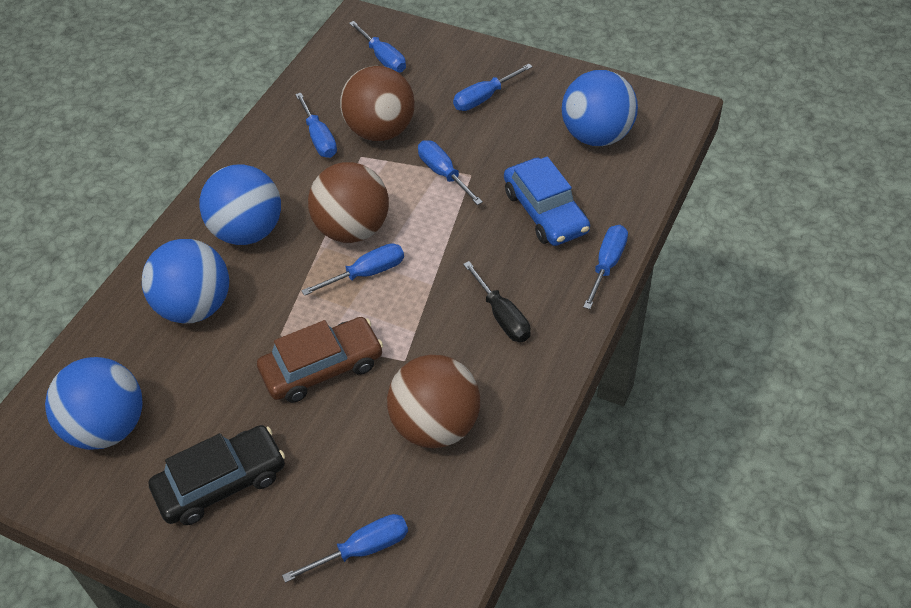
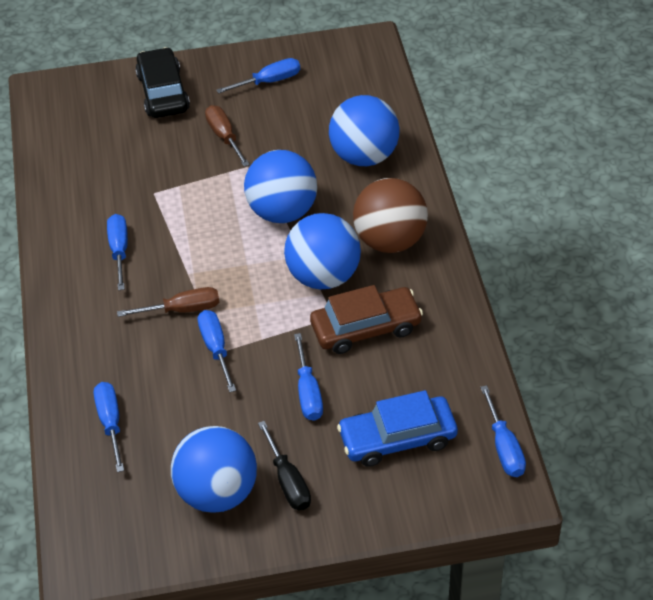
blue screwdriver: 7 -> 6
brown ball: 3 -> 1
brown screwdriver: 0 -> 2

